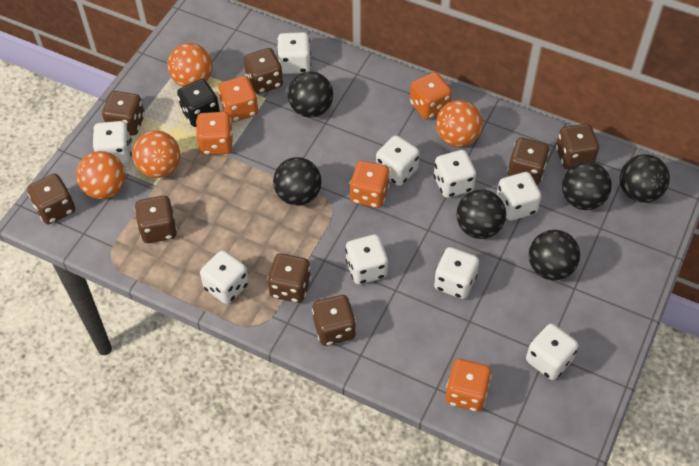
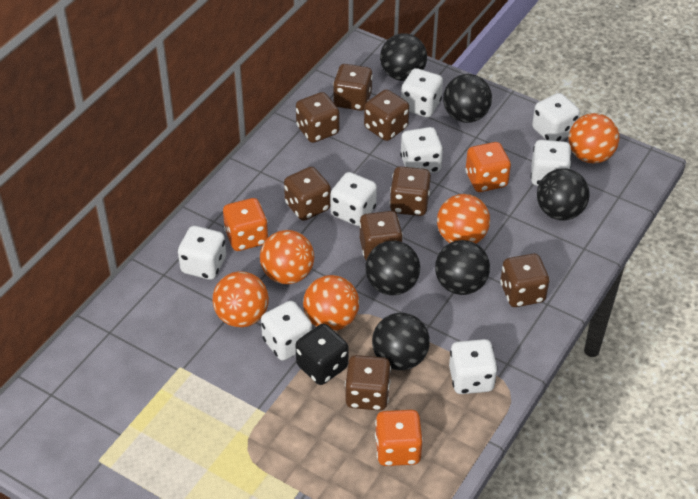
orange ball: 4 -> 5
orange dice: 5 -> 3
white dice: 9 -> 8

